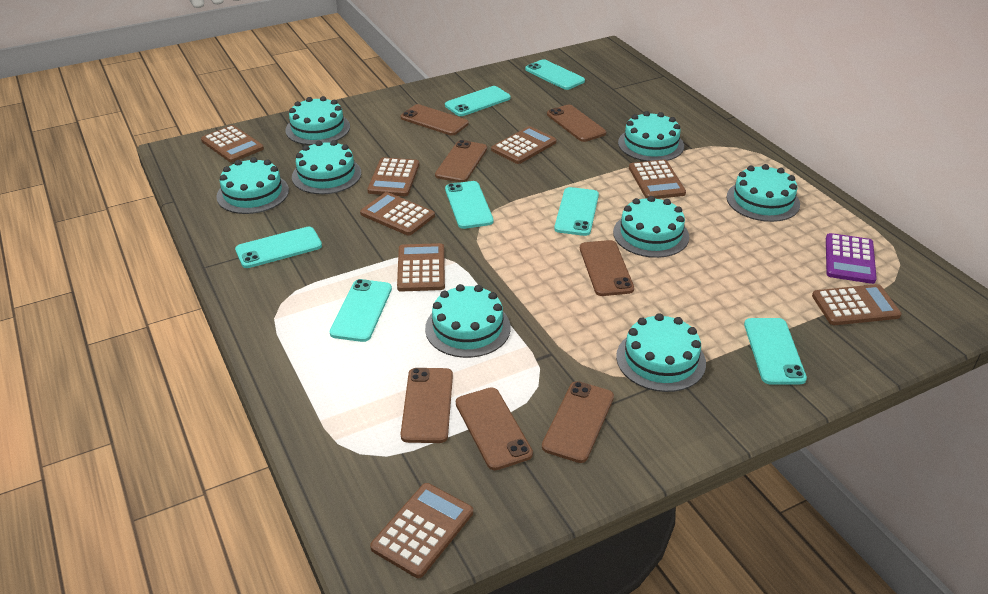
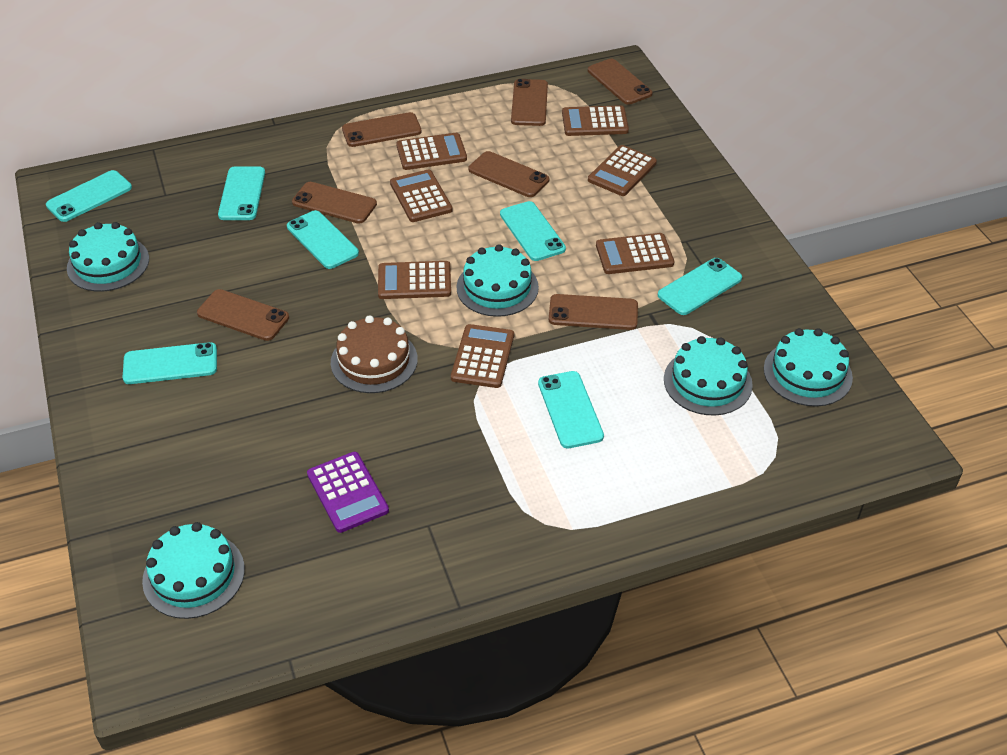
brown cake: 0 -> 1
brown calculator: 8 -> 7
turquoise cake: 8 -> 5

